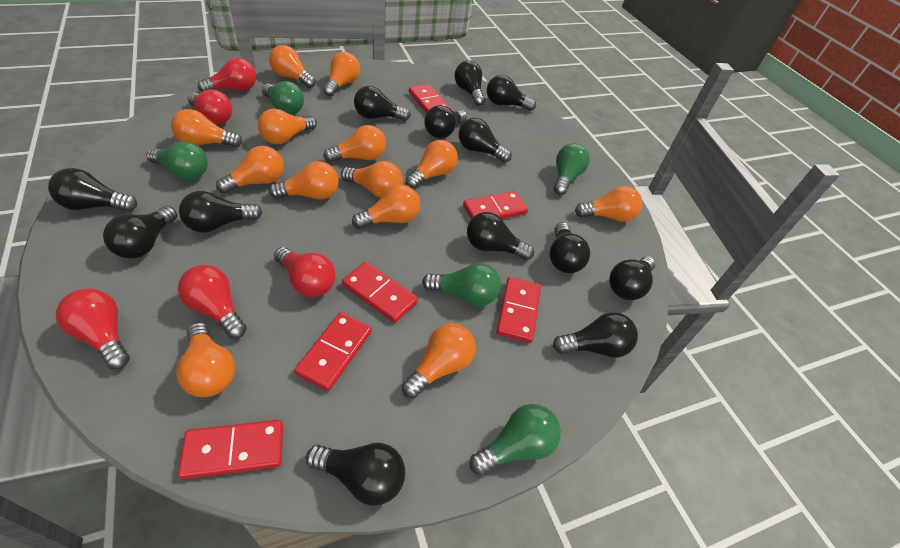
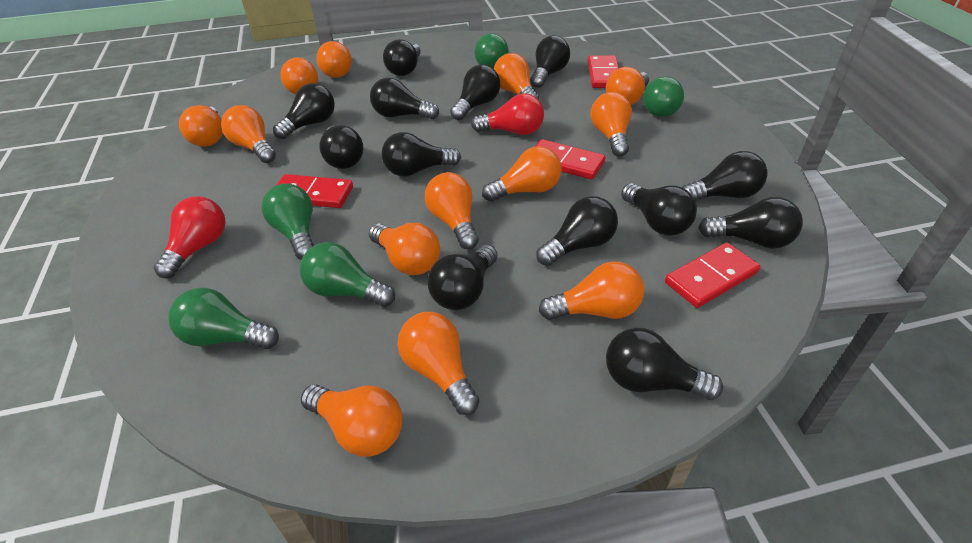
red domino: 6 -> 4
red light bulb: 5 -> 2

